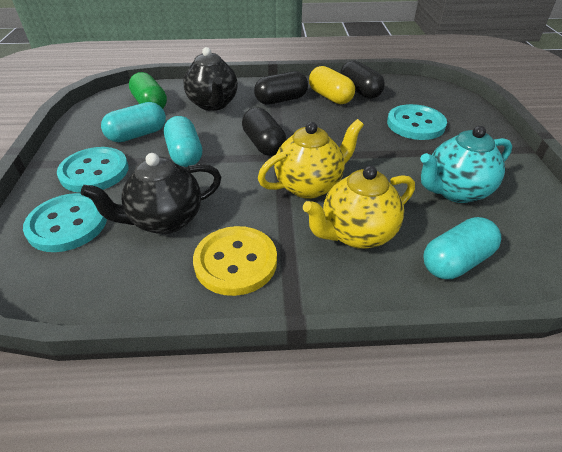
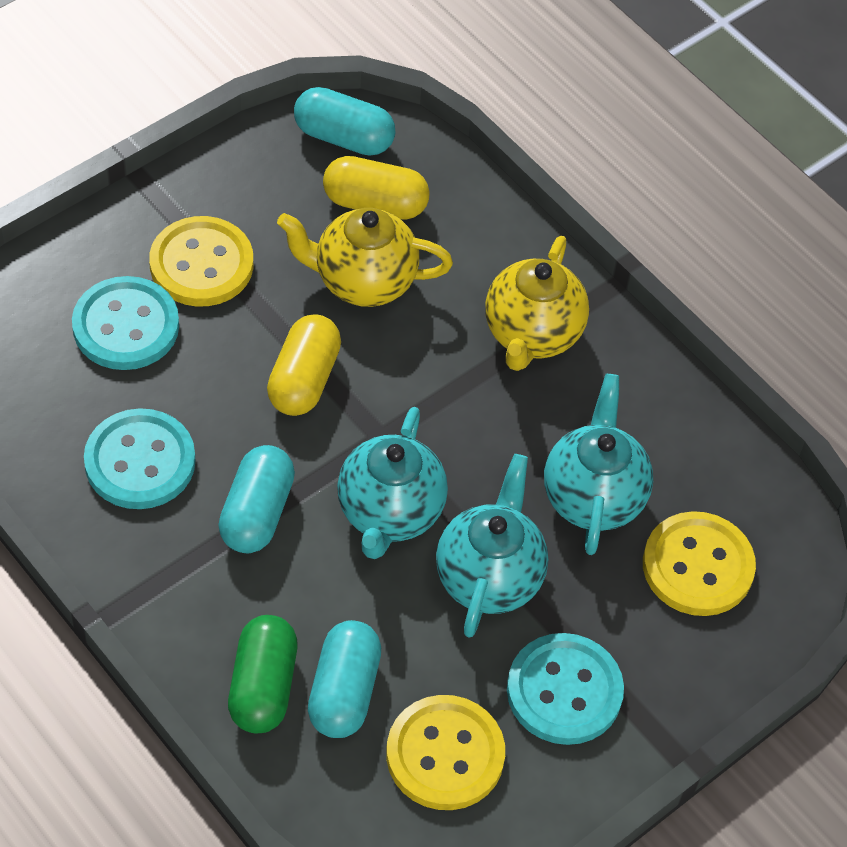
black capsule: 3 -> 0
black teapot: 2 -> 0
turquoise teapot: 1 -> 3
yellow button: 1 -> 3
yellow capsule: 1 -> 2

